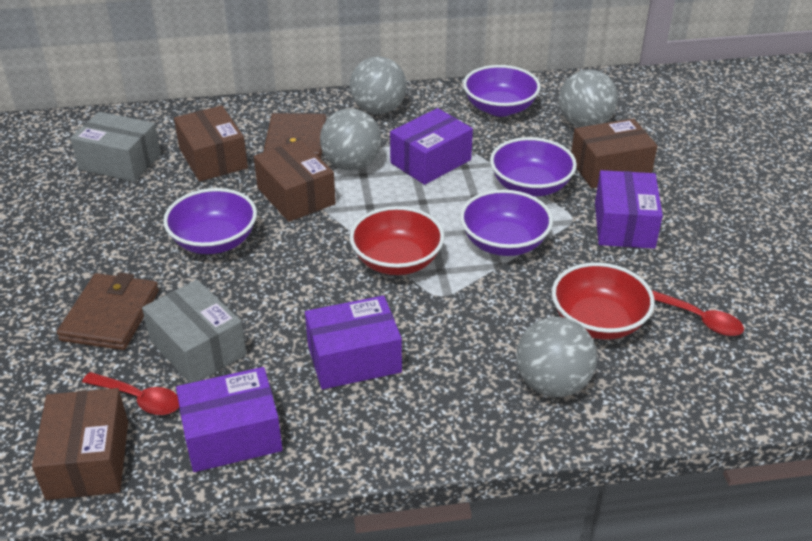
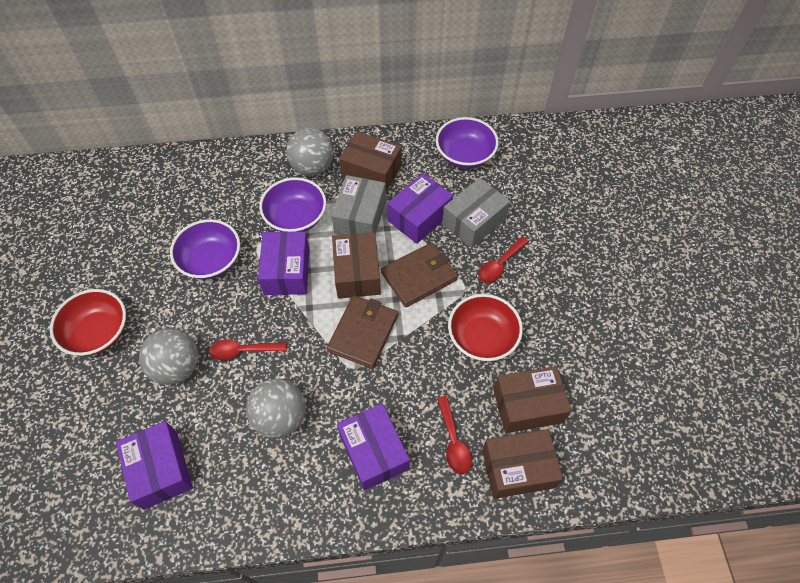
grey ball: 4 -> 3
purple bowl: 4 -> 3
red spoon: 2 -> 3

